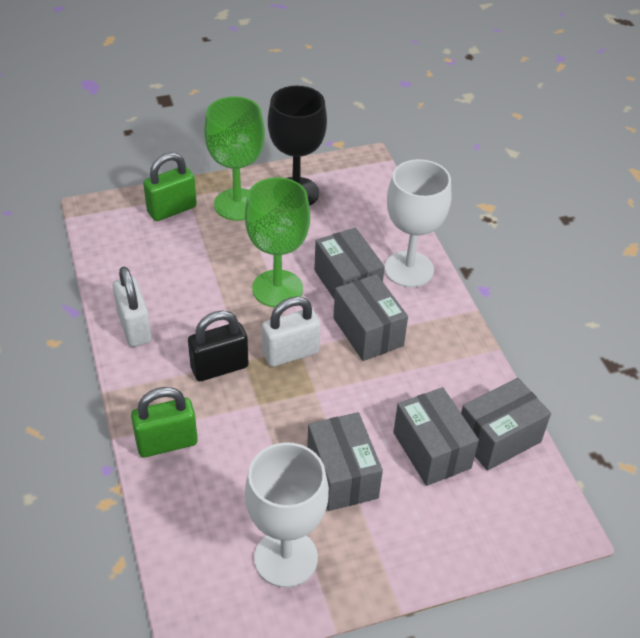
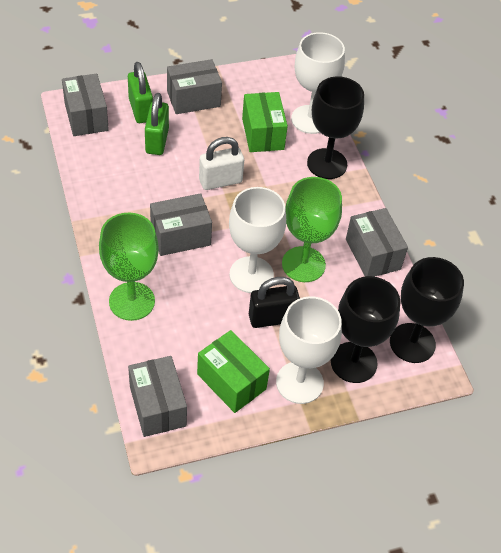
black goblet: 1 -> 3
green box: 0 -> 2
white goblet: 2 -> 3
white padlock: 2 -> 1

